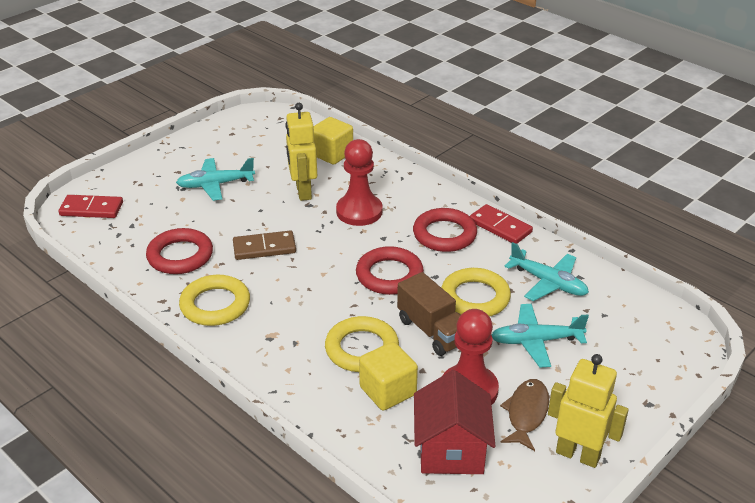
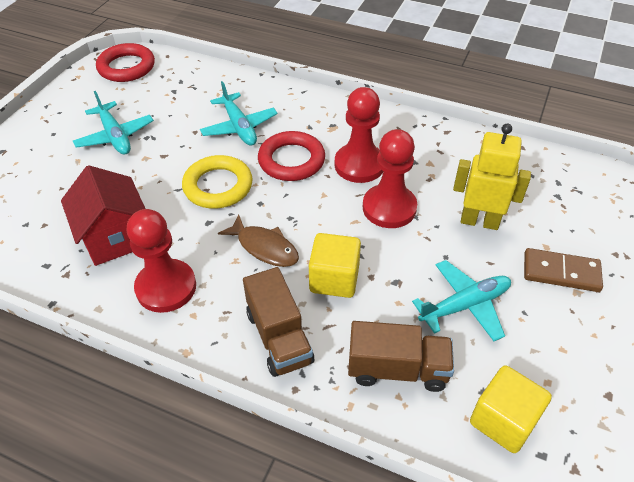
brown truck: 1 -> 2
red domino: 2 -> 0
red pawn: 2 -> 3
red ring: 3 -> 2
yellow ring: 3 -> 1
yellow robot: 2 -> 1

